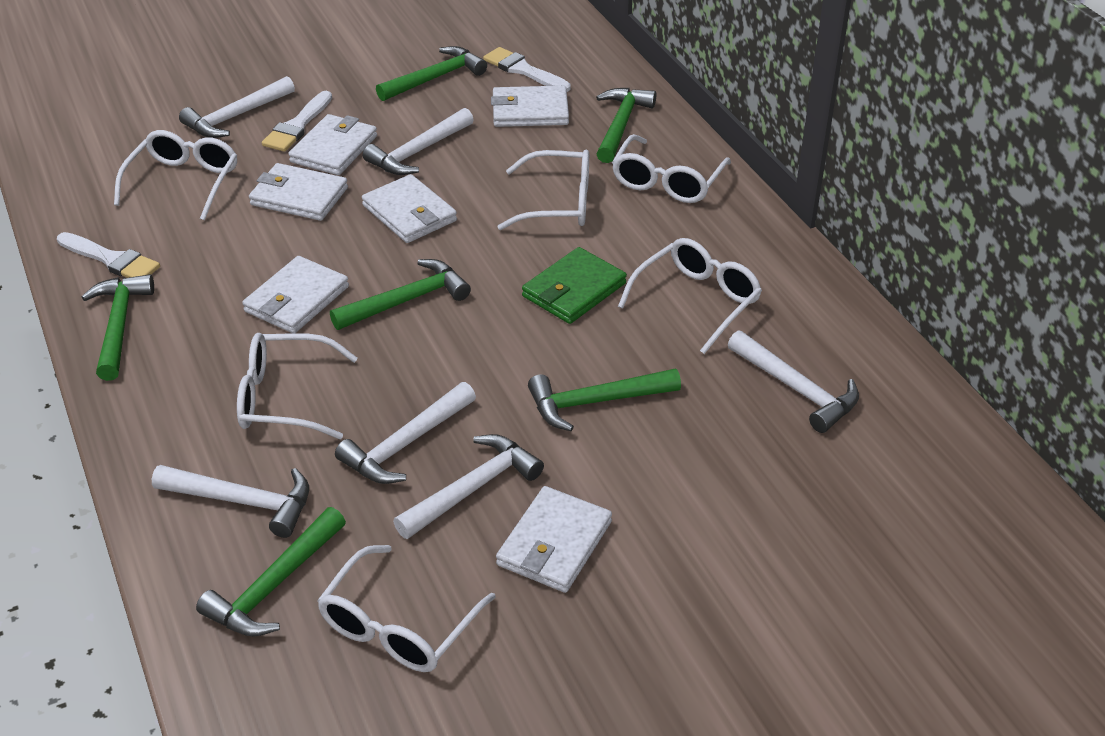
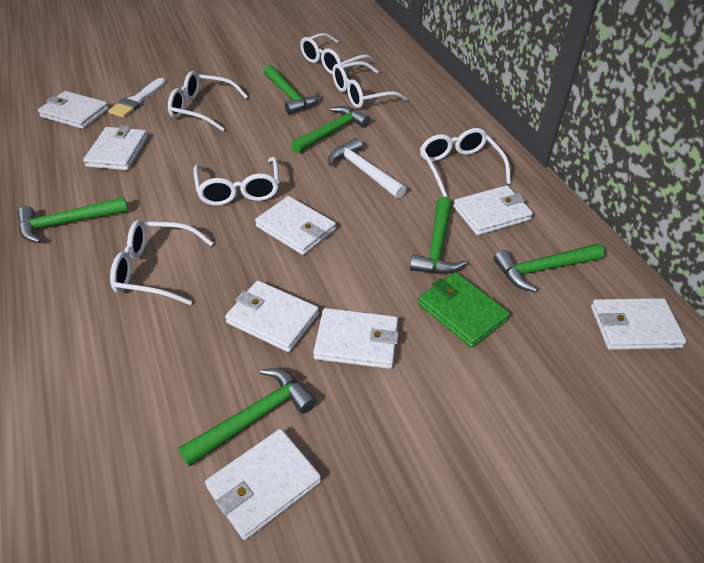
white brush: 3 -> 1
white hammer: 6 -> 1
white wallet: 6 -> 8

